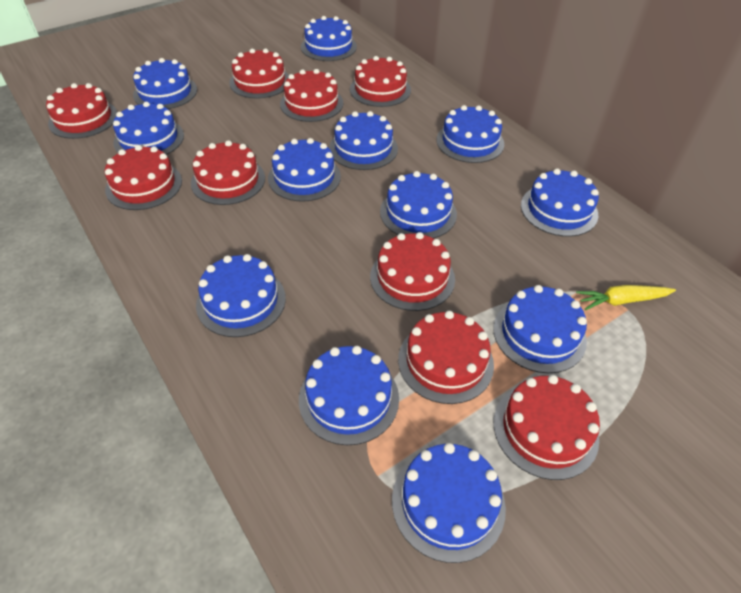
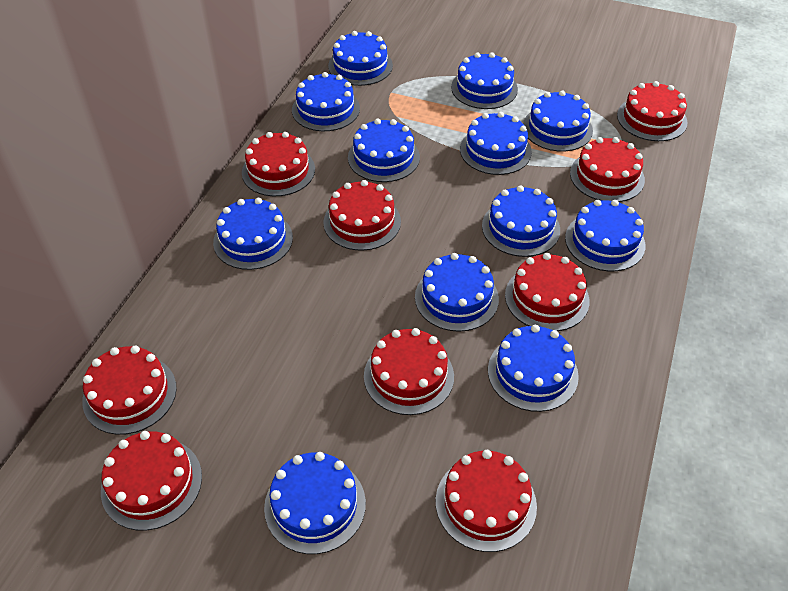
yellow carrot: 1 -> 0

